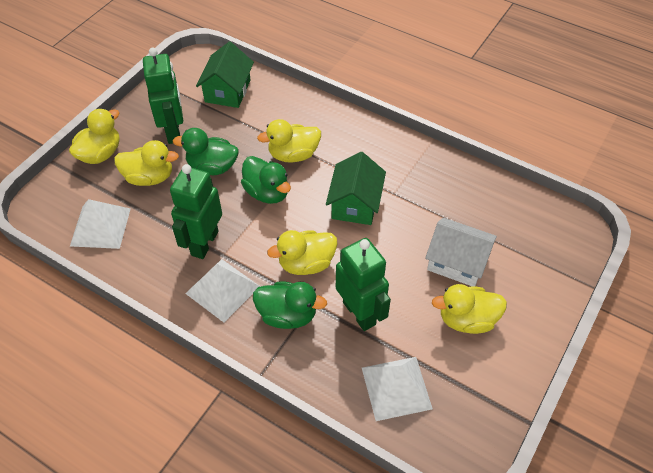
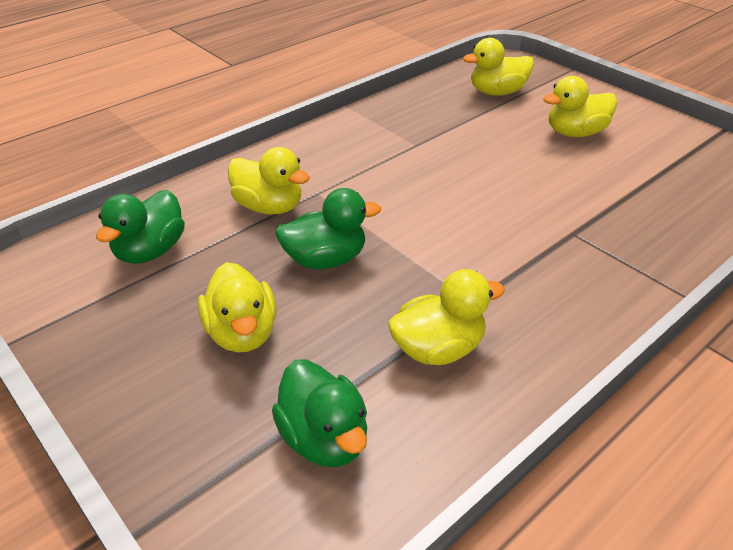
green house: 2 -> 0
green robot: 3 -> 0
white house: 1 -> 0
white pyramid: 3 -> 0

